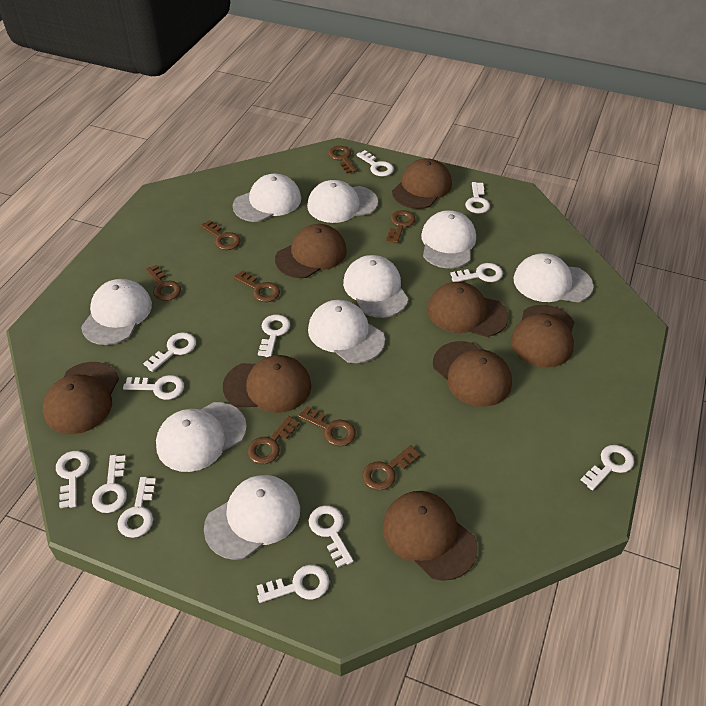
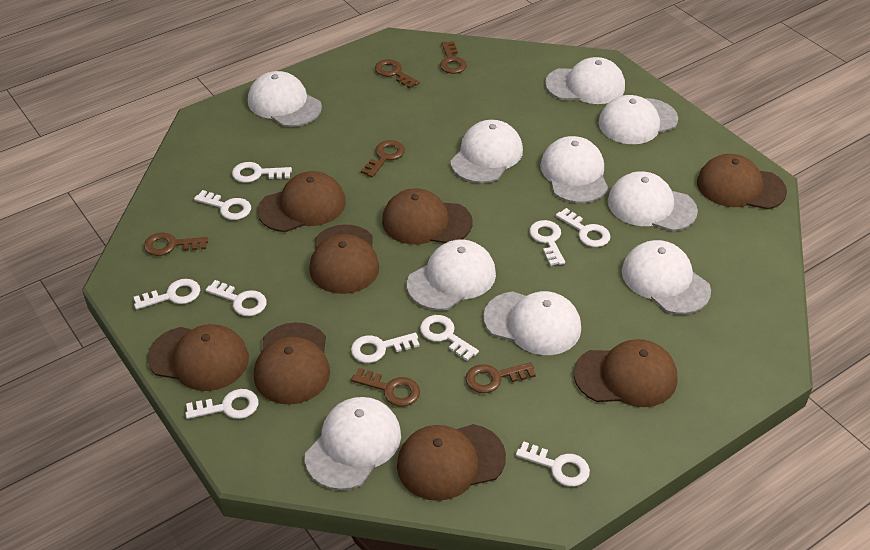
brown key: 8 -> 6
white cap: 9 -> 10
white key: 12 -> 10

